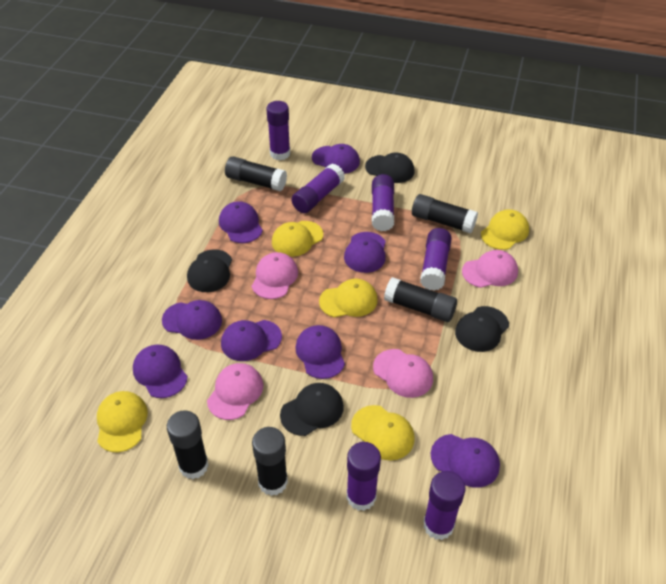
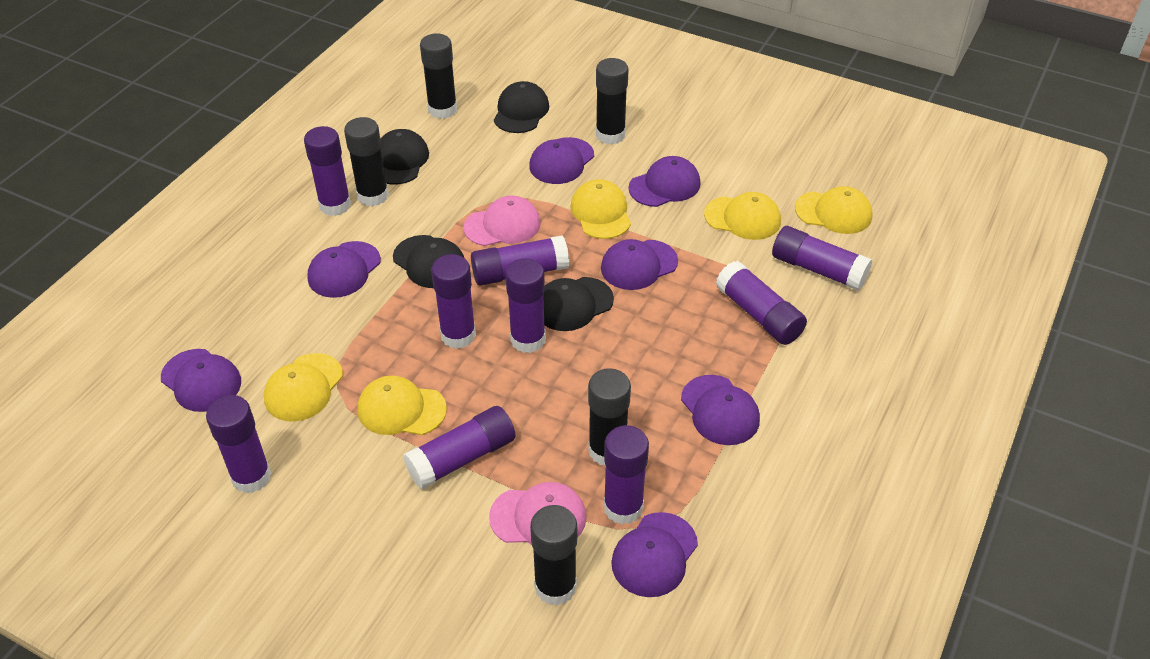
pink cap: 4 -> 2
purple cap: 8 -> 7
purple glue stick: 6 -> 9

